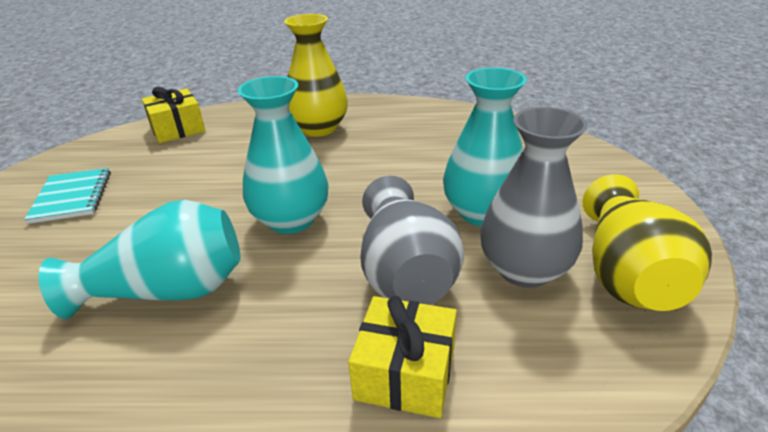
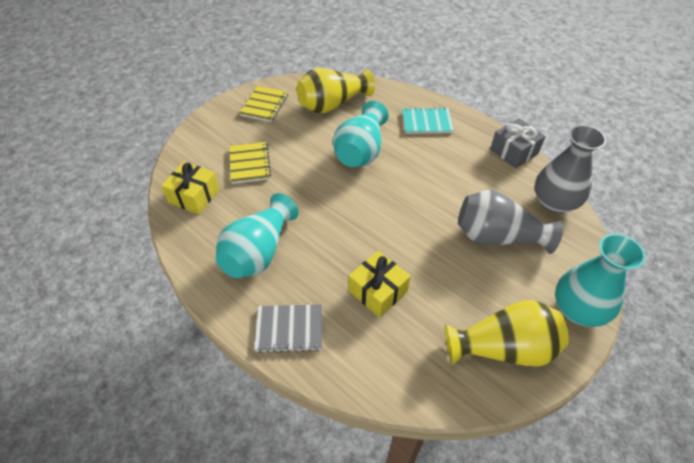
grey gift: 0 -> 1
grey notebook: 0 -> 1
yellow notebook: 0 -> 2

